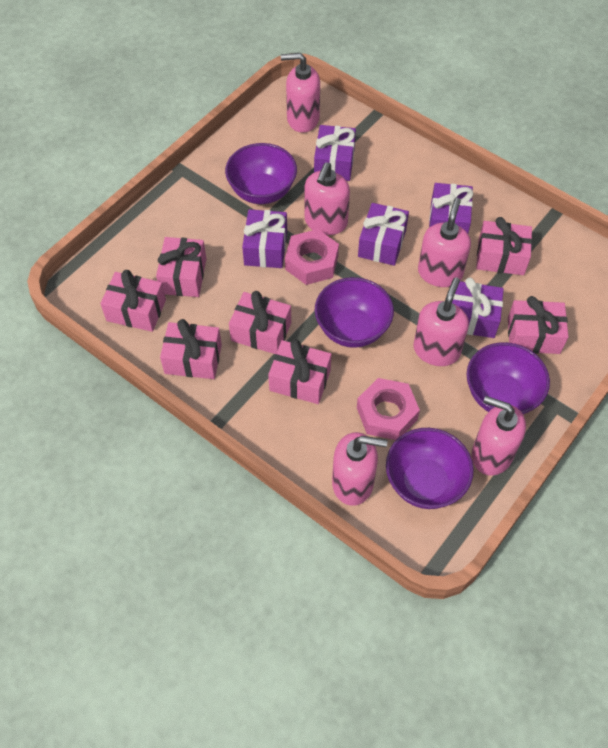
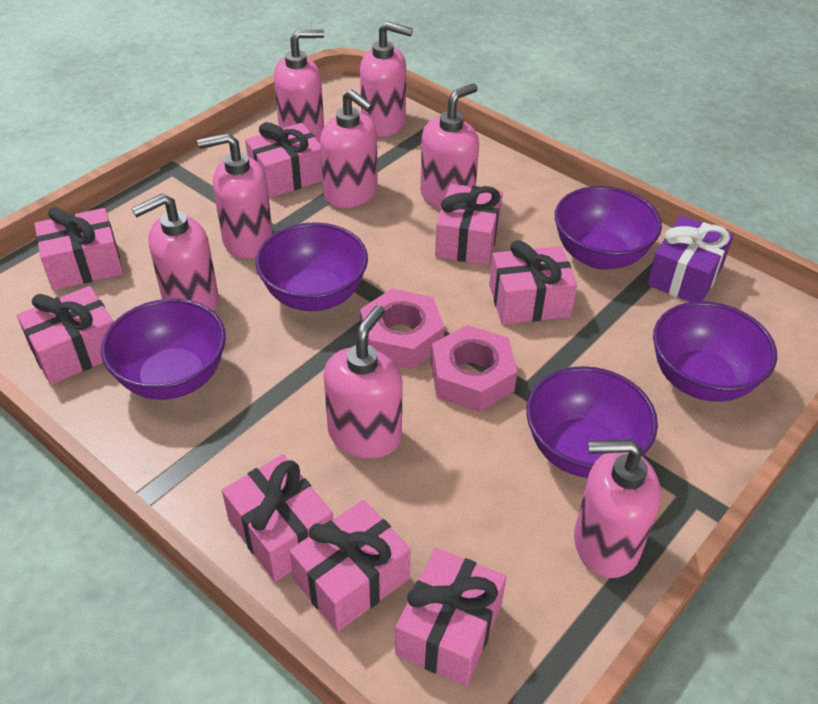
pink gift: 7 -> 8
pink soap dispenser: 6 -> 8
purple bowl: 4 -> 5
purple gift: 5 -> 1

